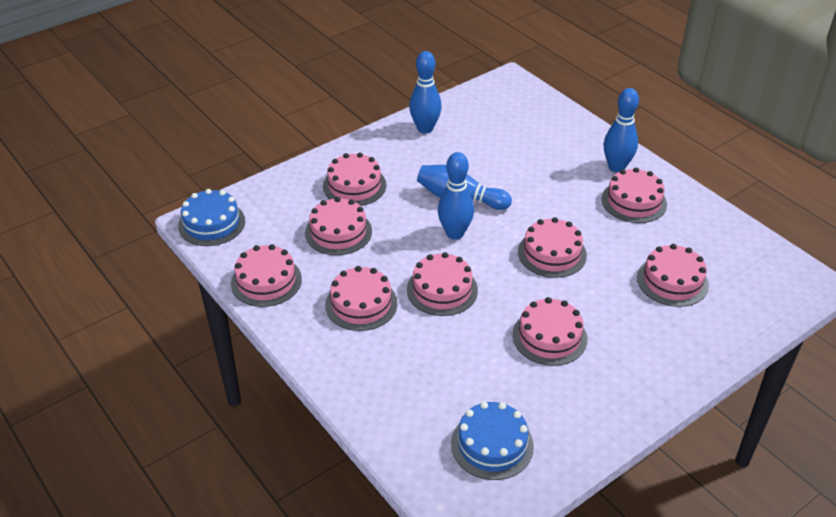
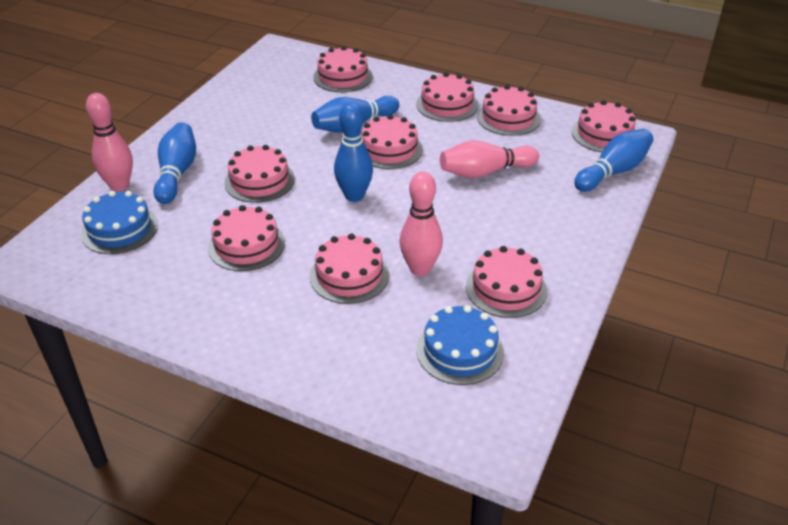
pink bowling pin: 0 -> 3

